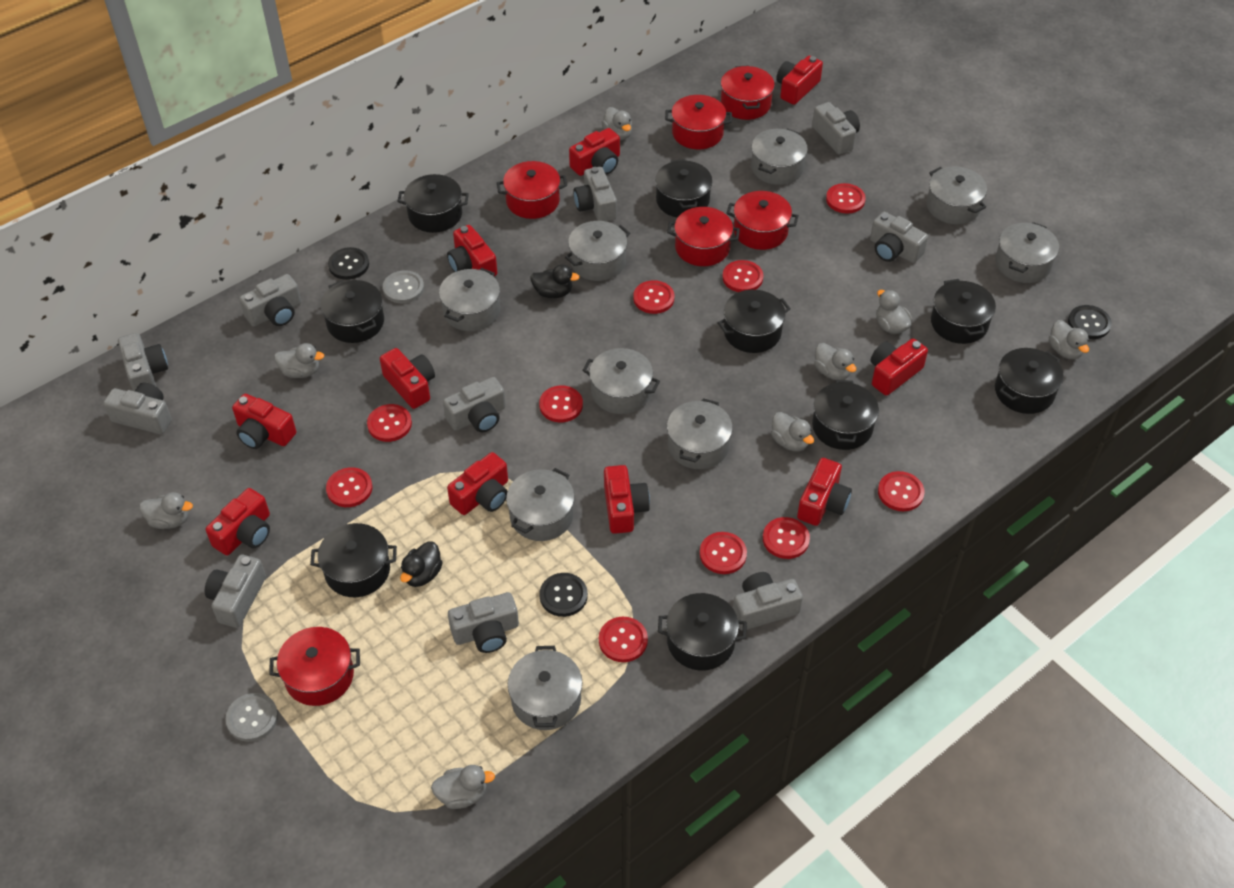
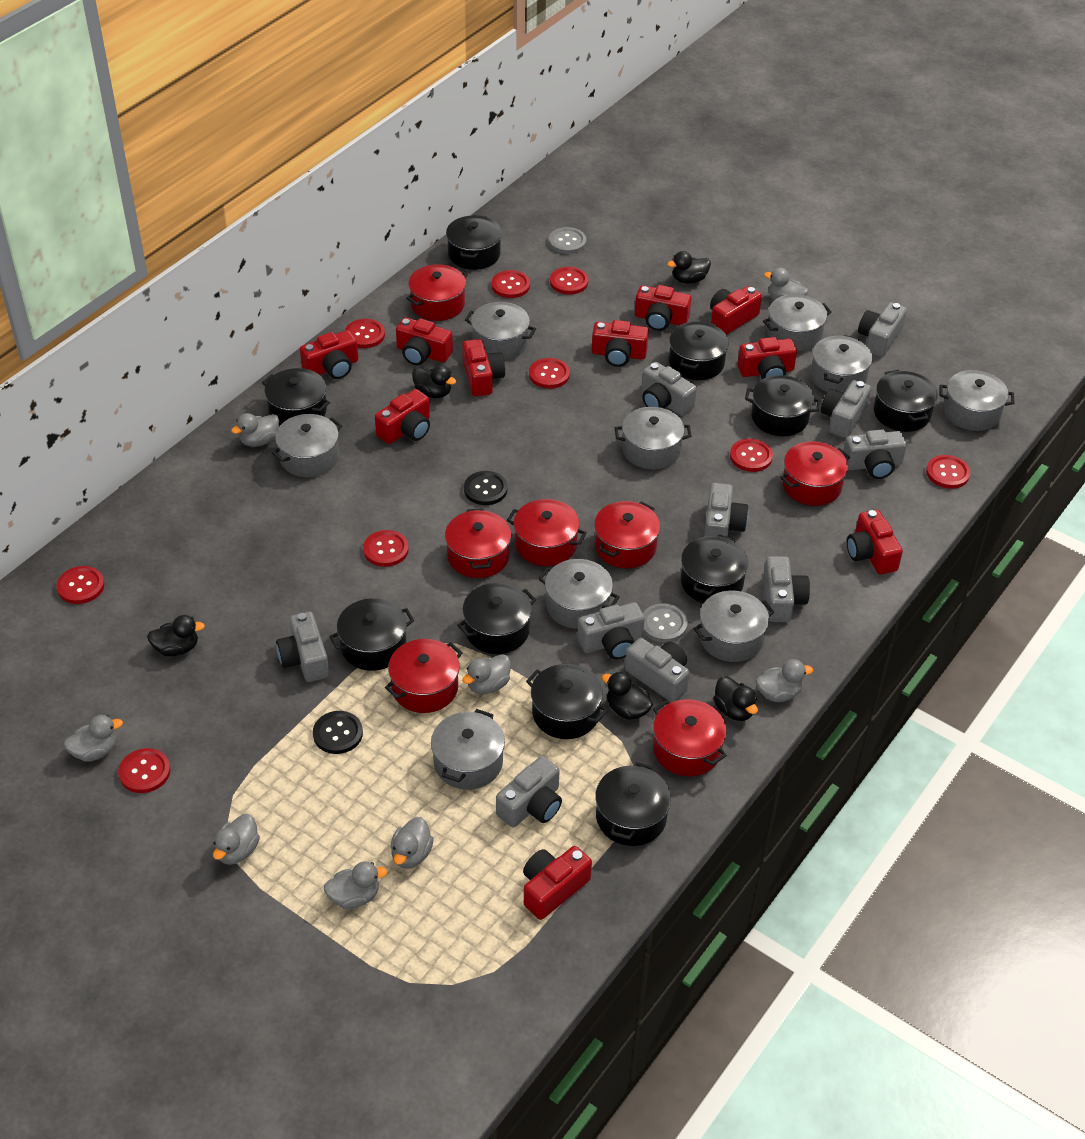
black button: 3 -> 2
black duck: 2 -> 5
black pot: 9 -> 10
red button: 10 -> 9
red pot: 6 -> 7

